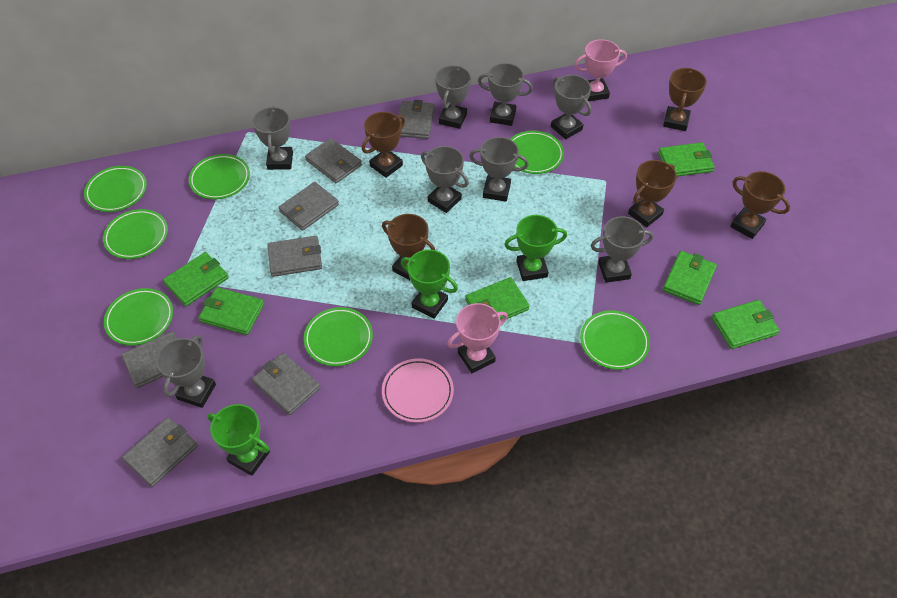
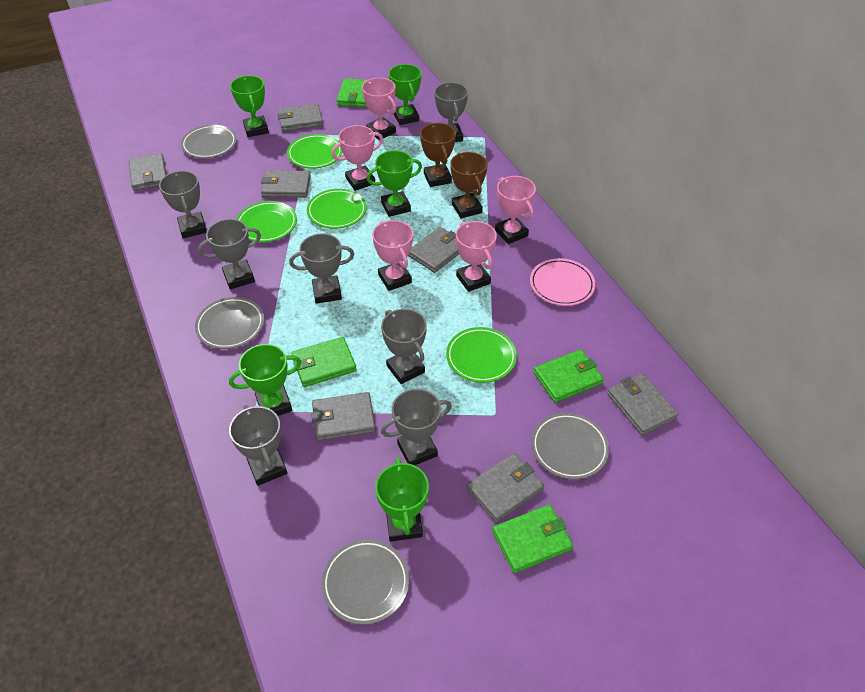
brown trophy: 5 -> 2
green plate: 7 -> 4
green trophy: 3 -> 5
green wallet: 6 -> 4
grey plate: 0 -> 4
grey trophy: 8 -> 7
pink trophy: 2 -> 5

